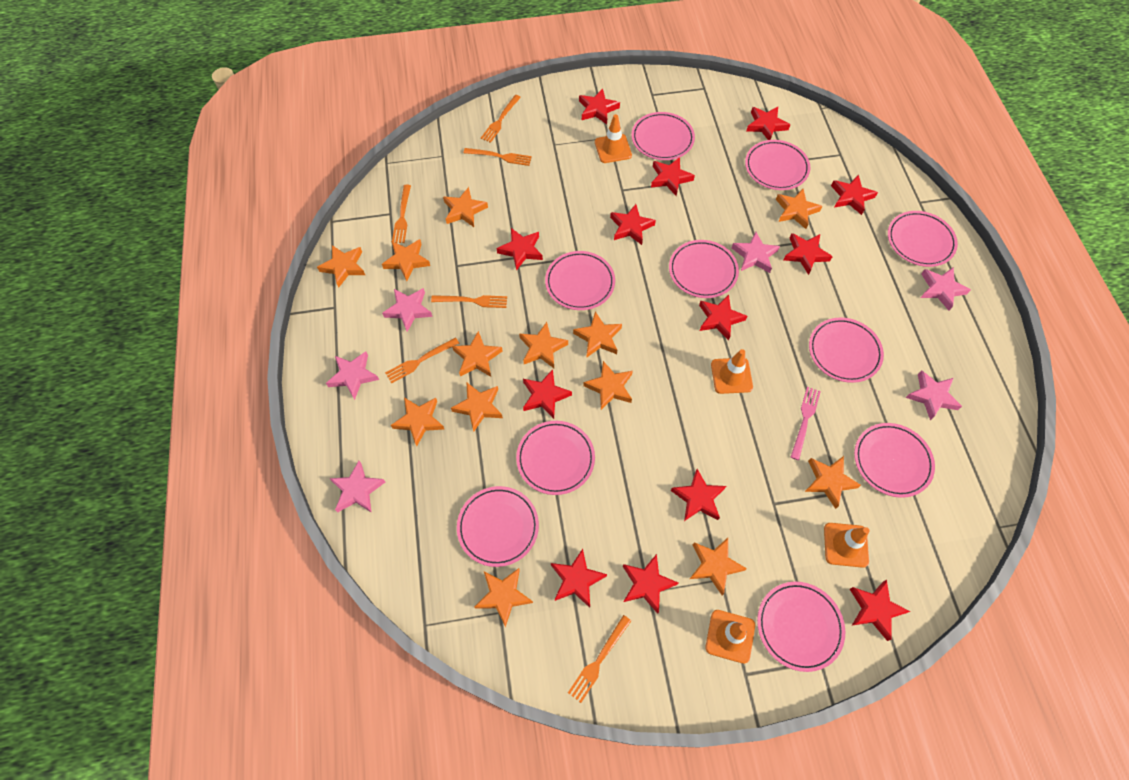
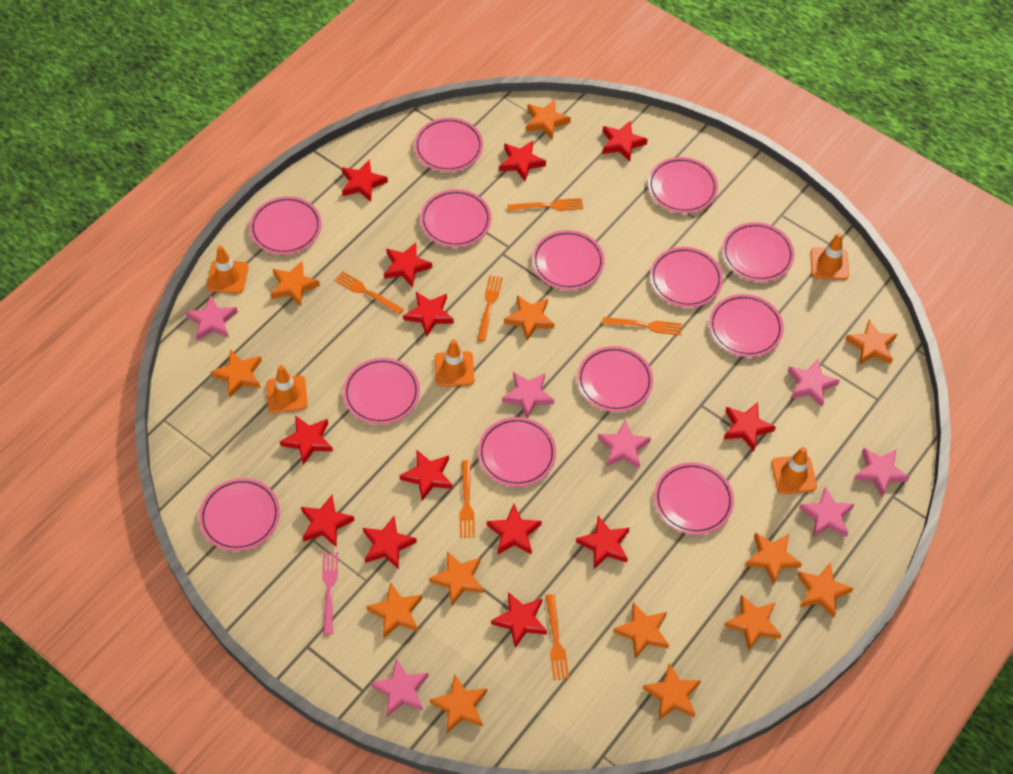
orange traffic cone: 4 -> 5
pink plate: 10 -> 13
pink star: 6 -> 7

